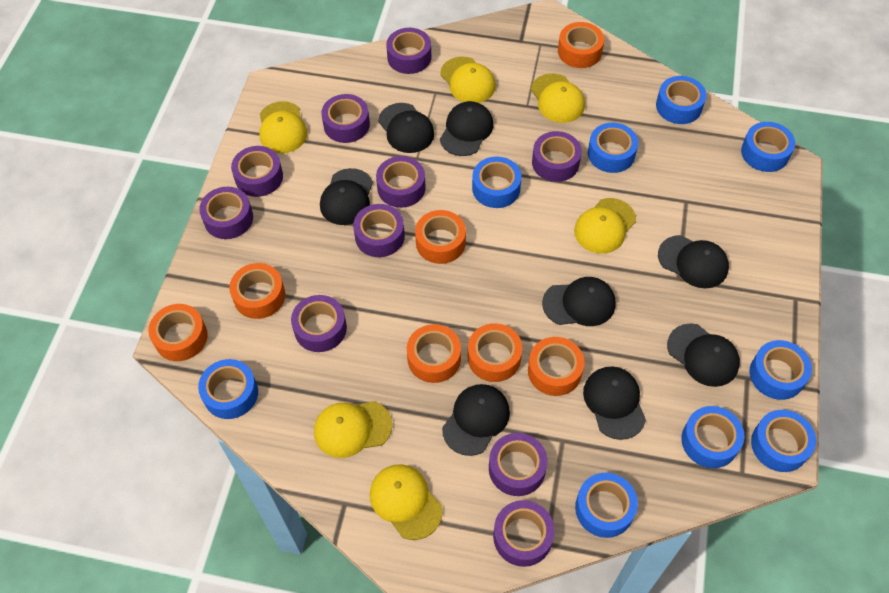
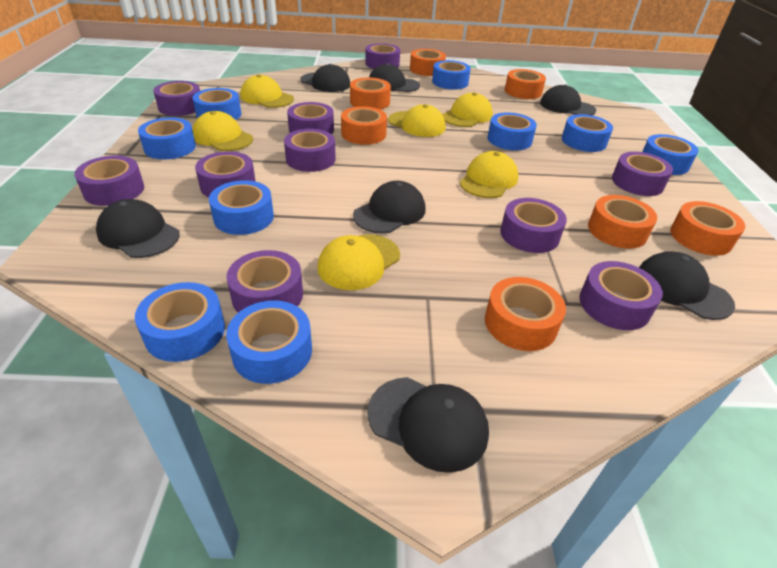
black cap: 8 -> 7

